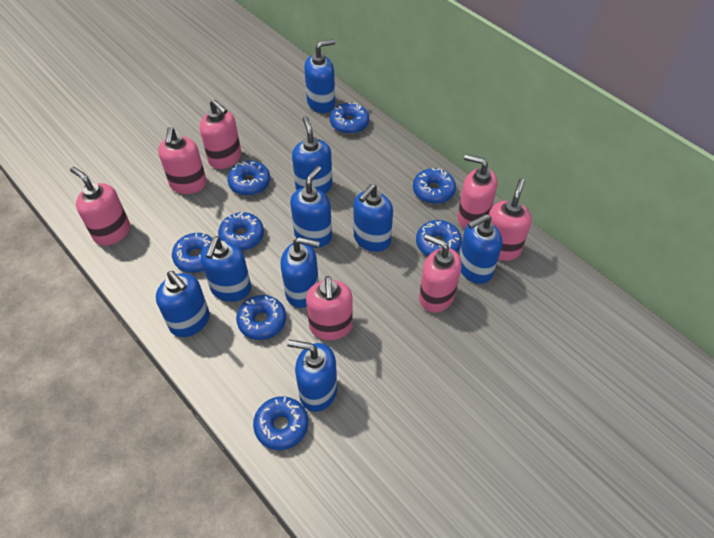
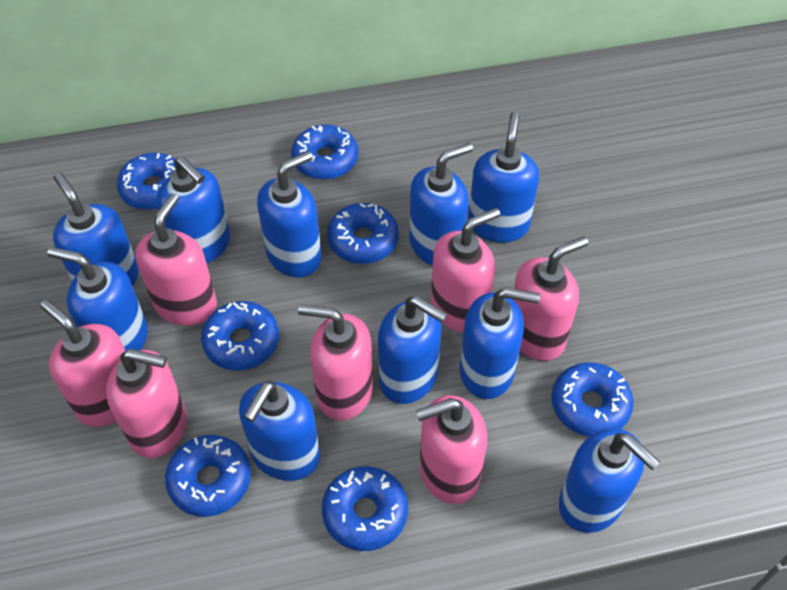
blue donut: 8 -> 7
blue soap dispenser: 9 -> 10

